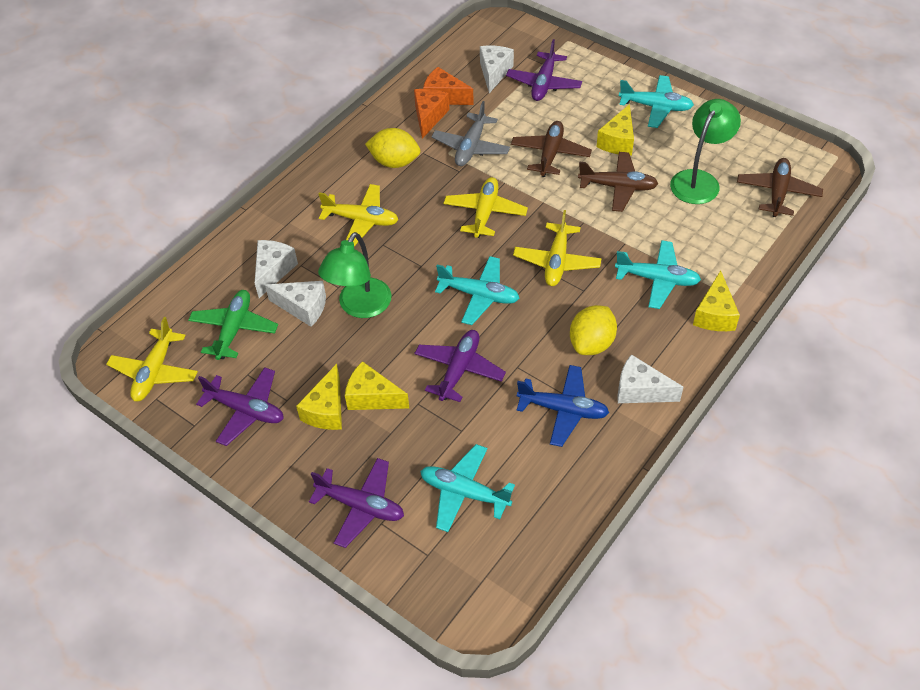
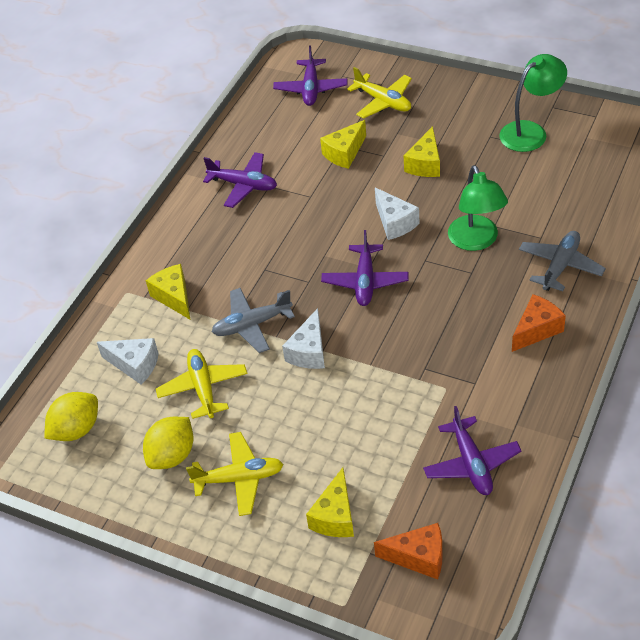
blue plane: 1 -> 0
brown plane: 3 -> 0
green plane: 1 -> 0
grey plane: 1 -> 2
turquoise plane: 4 -> 0
white cheese: 4 -> 3
yellow plane: 4 -> 3

